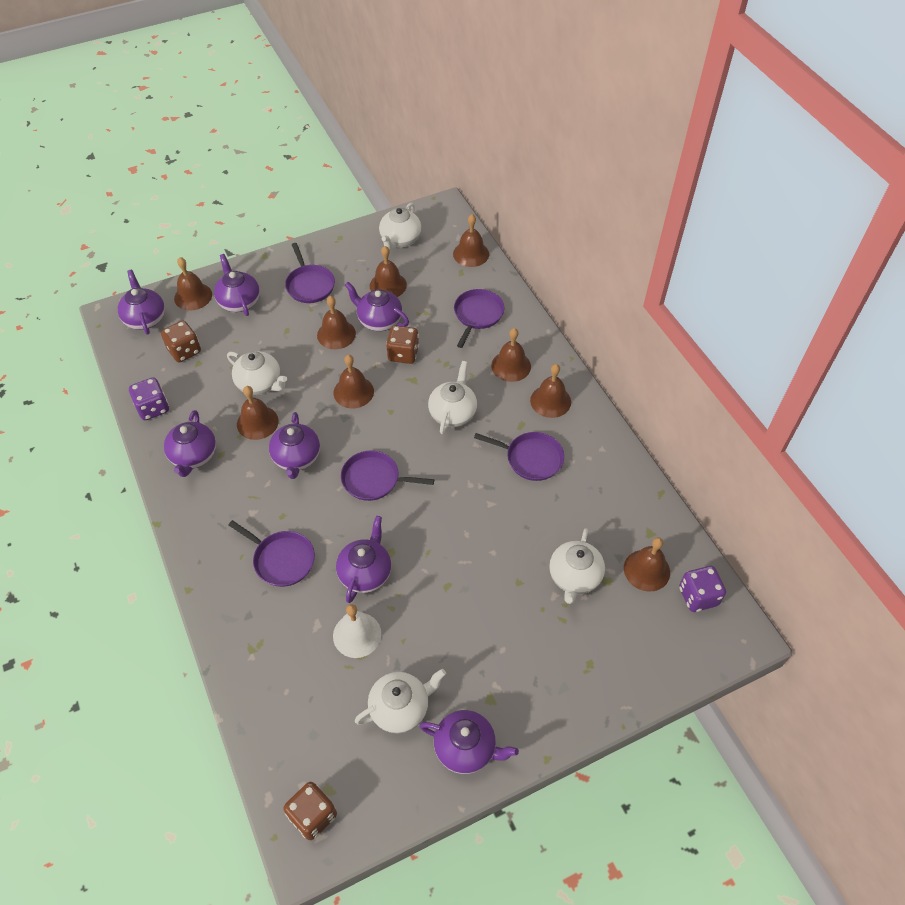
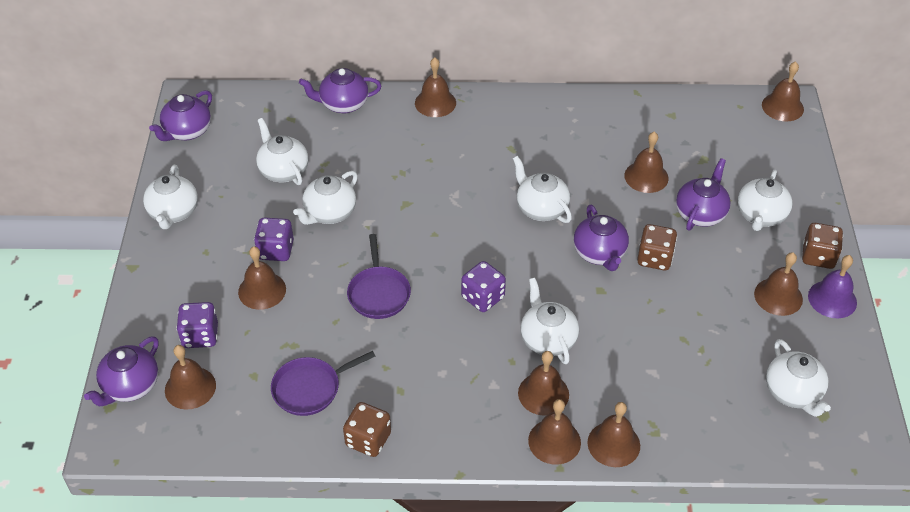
purple bell: 0 -> 1
purple dice: 2 -> 3
purple pan: 5 -> 2
purple teapot: 7 -> 5
white bell: 1 -> 0
white teapot: 5 -> 7

